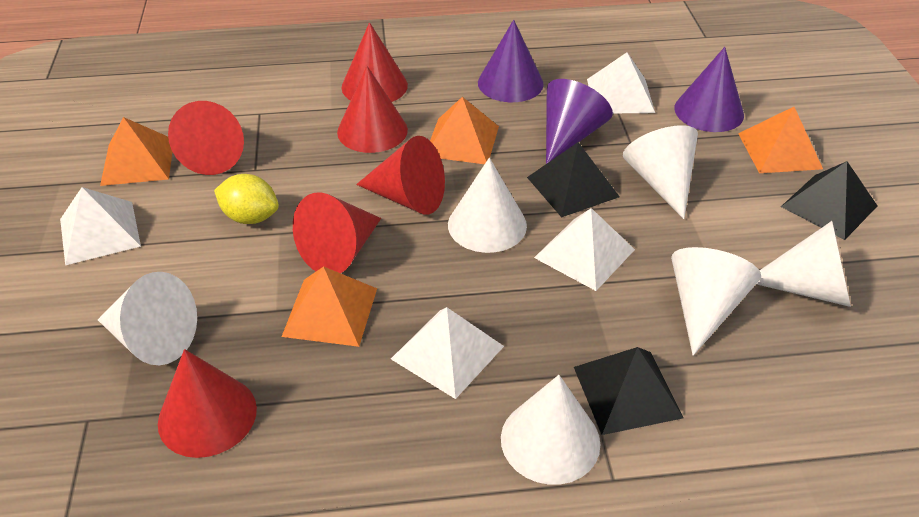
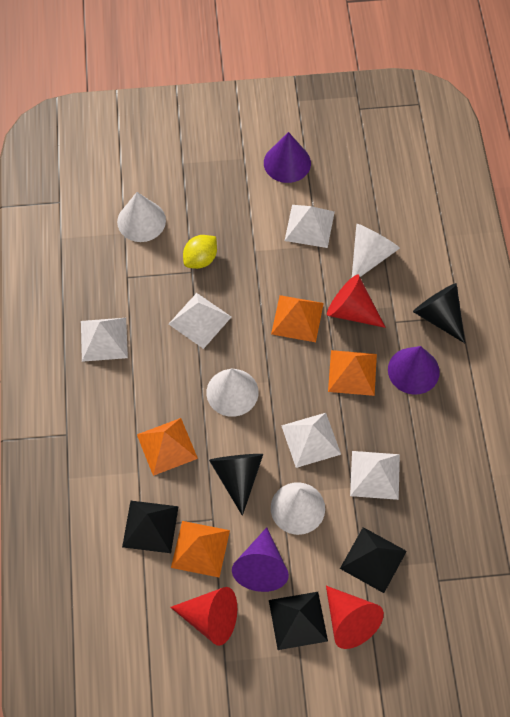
black cone: 0 -> 2
red cone: 6 -> 3
white cone: 6 -> 4
white pyramid: 4 -> 5

